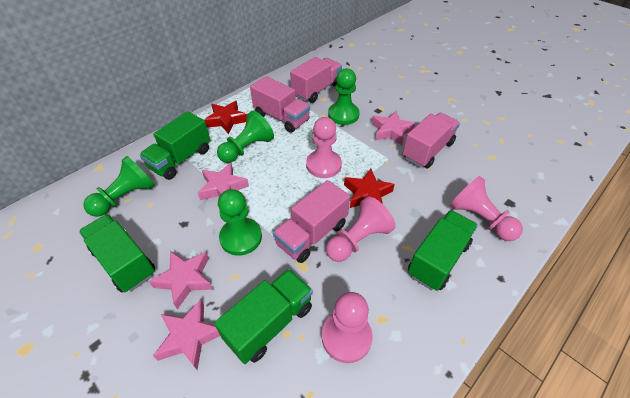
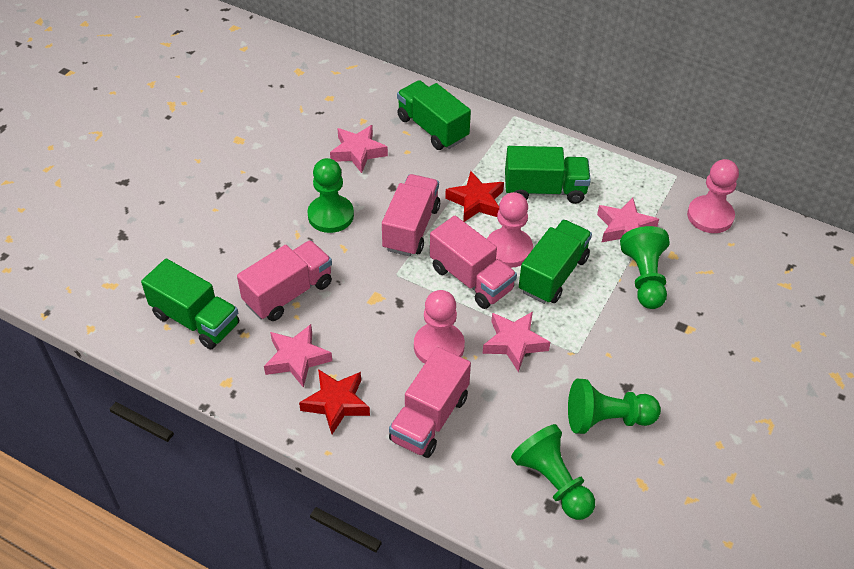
pink pawn: 4 -> 3

